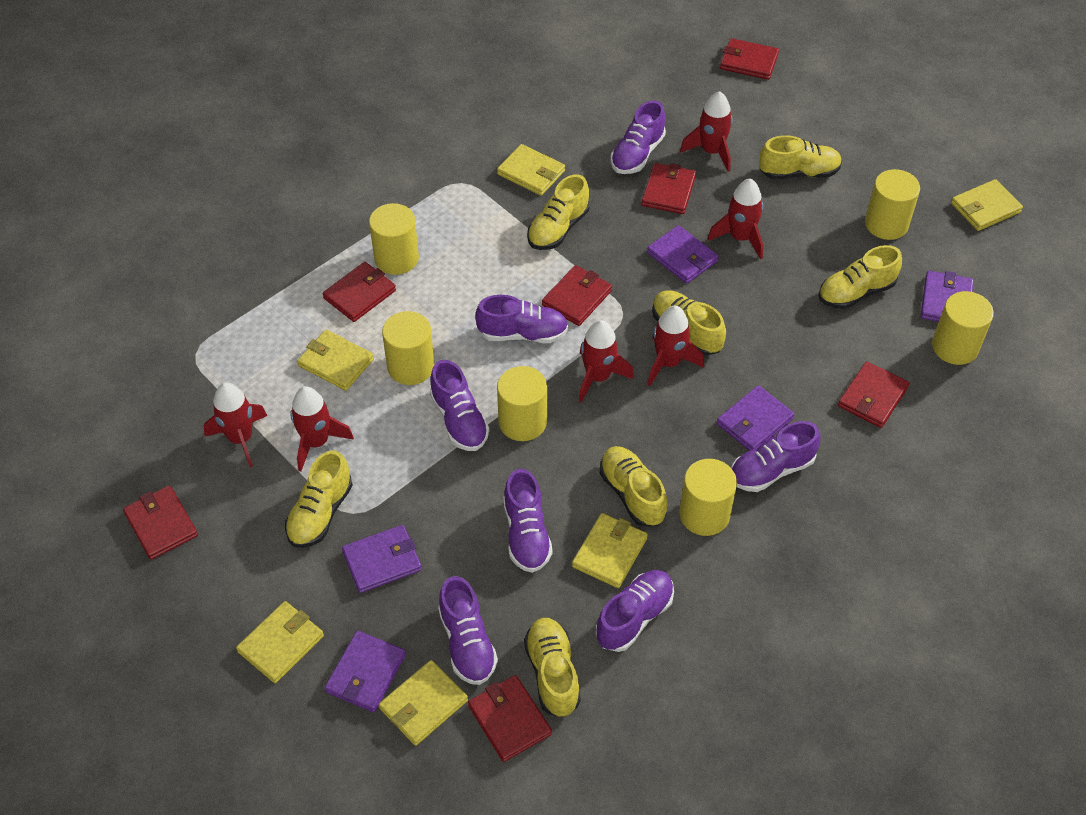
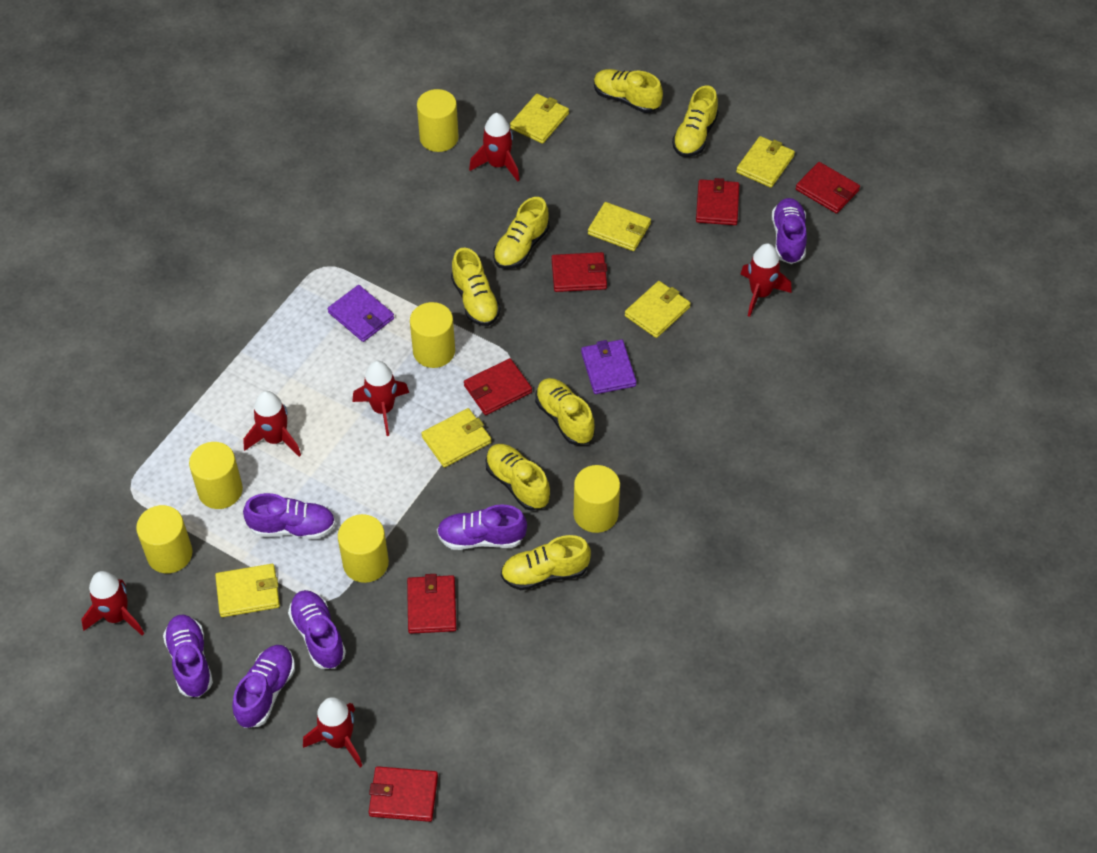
purple shoe: 7 -> 6
purple wallet: 5 -> 2
red wallet: 7 -> 6

